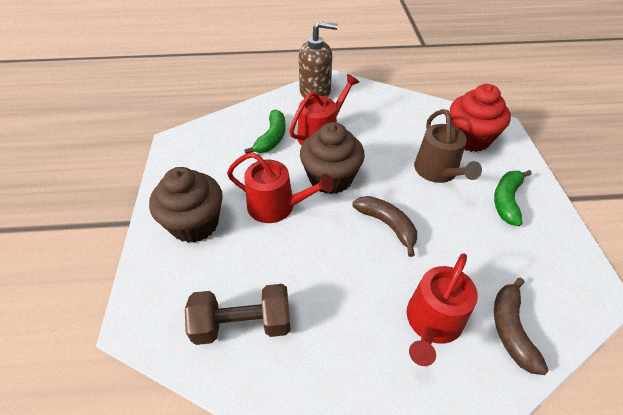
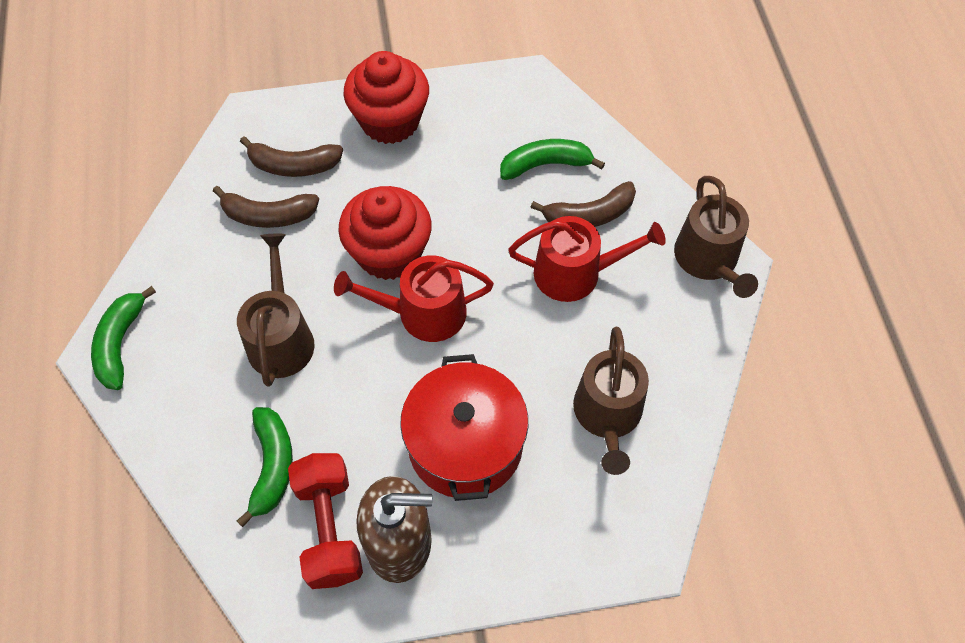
brown banana: 2 -> 3
brown cupcake: 2 -> 0
brown dumbbell: 1 -> 0
brown watering can: 1 -> 3
green banana: 2 -> 3
red cupcake: 1 -> 2
red dumbbell: 0 -> 1
red pot: 0 -> 1
red watering can: 3 -> 2

